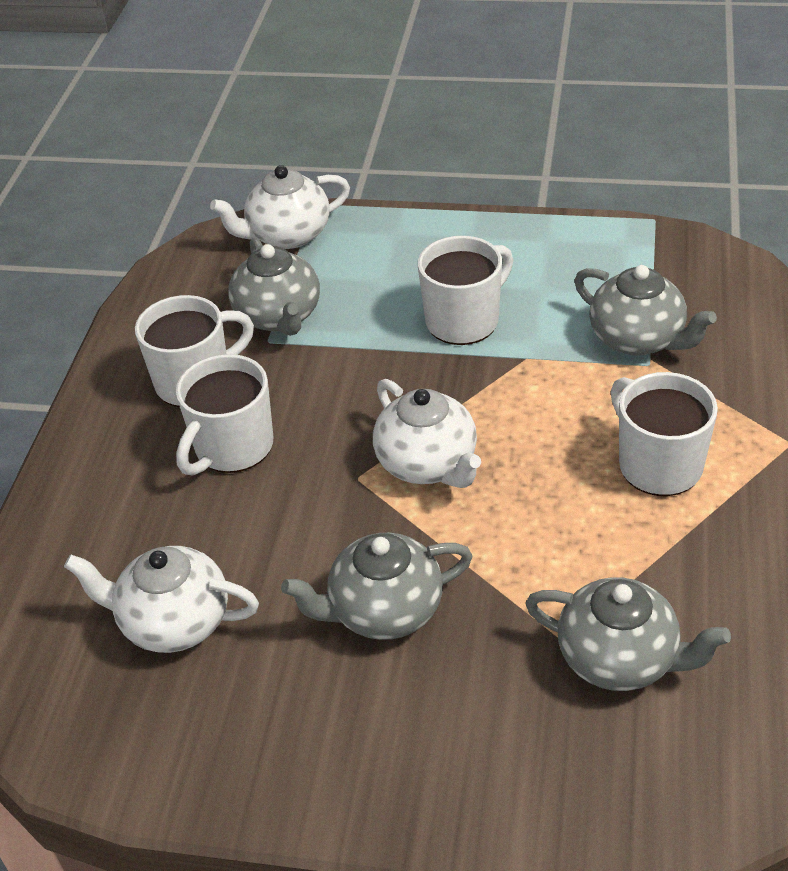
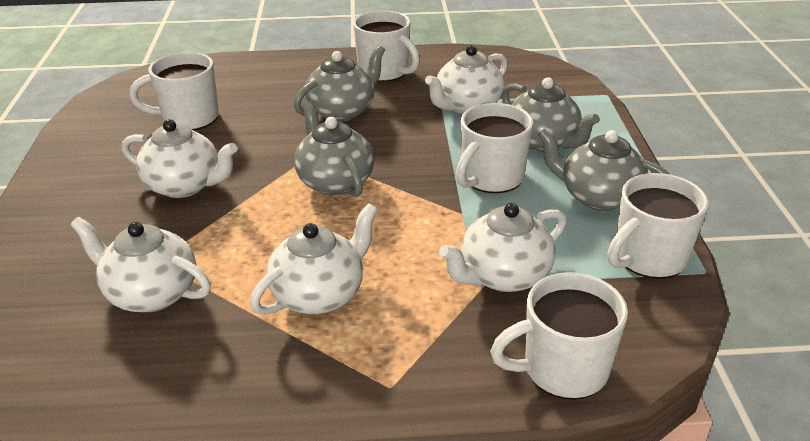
white mug: 4 -> 5
white teapot: 3 -> 5

